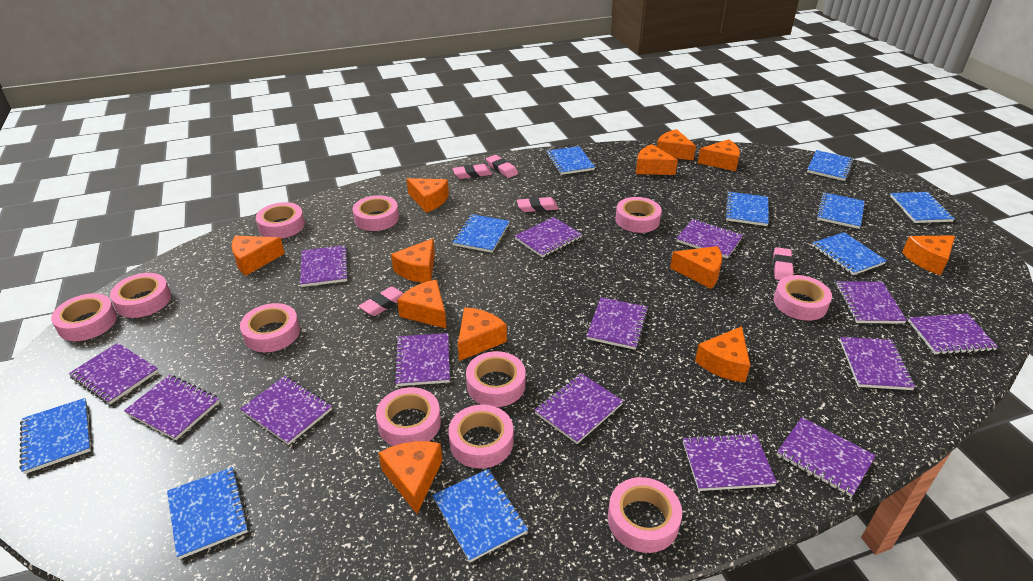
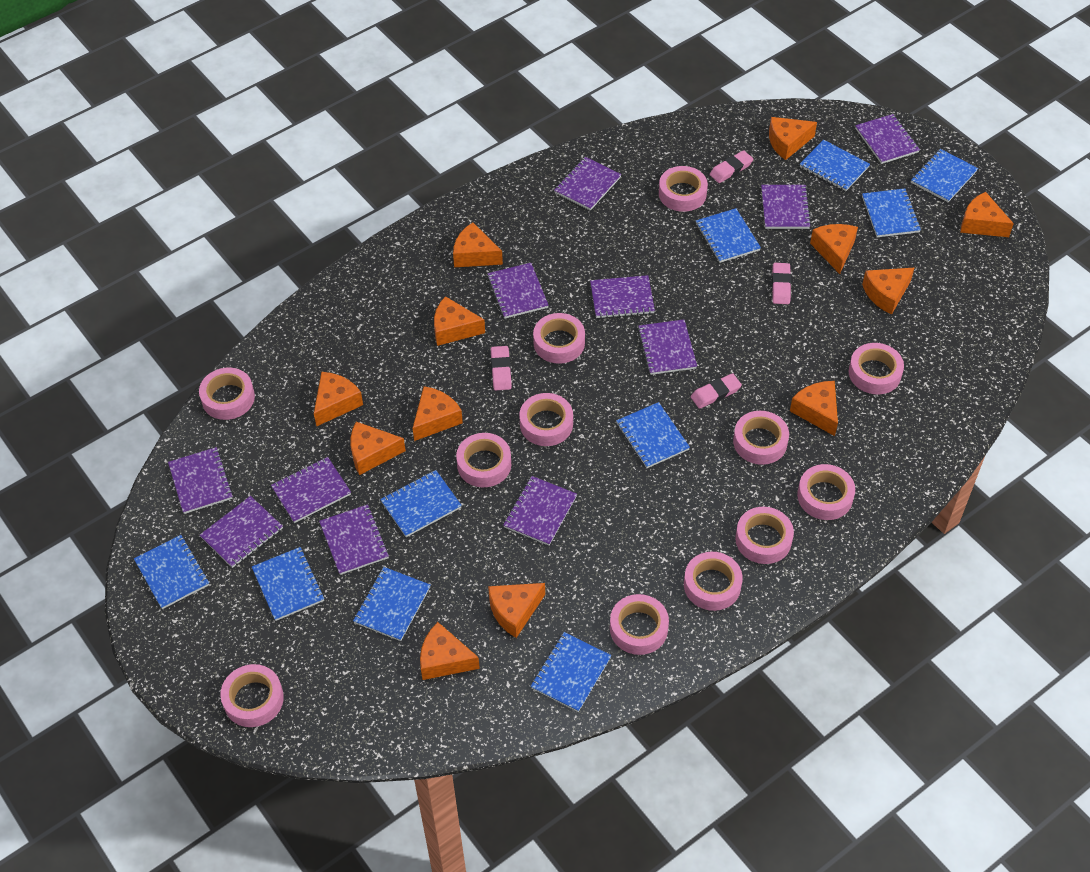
pink eraser: 5 -> 4
pink tape: 11 -> 12
purple notebook: 14 -> 11

